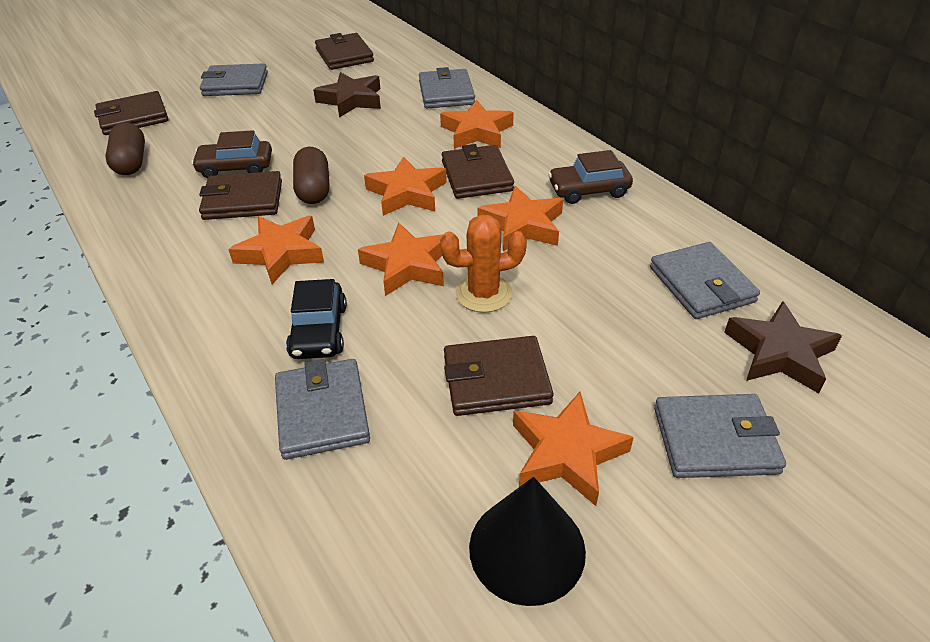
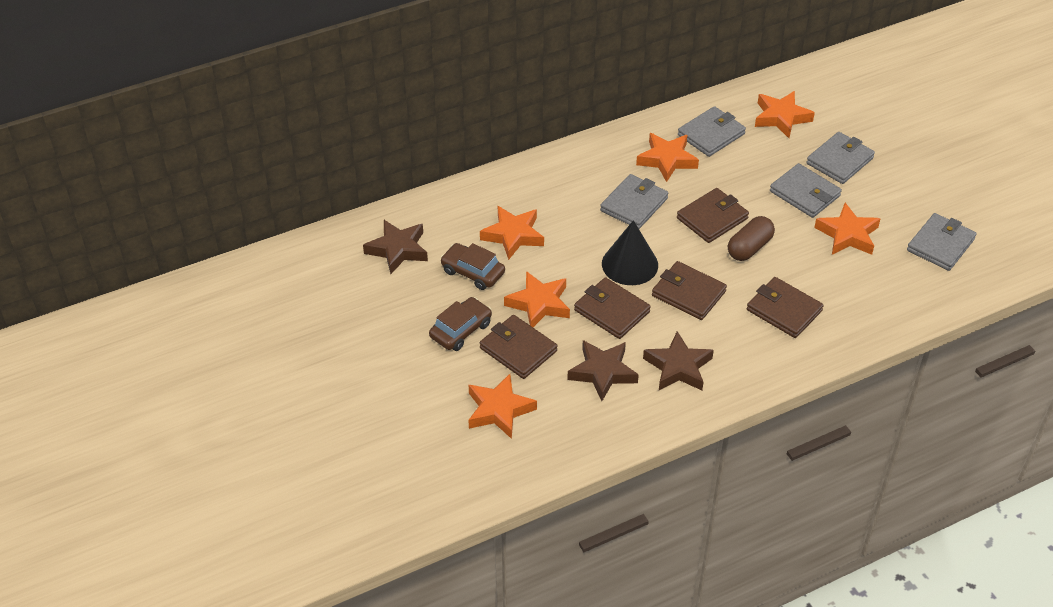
black car: 1 -> 0
brown capsule: 2 -> 1
brown star: 2 -> 3
orange cactus: 1 -> 0

